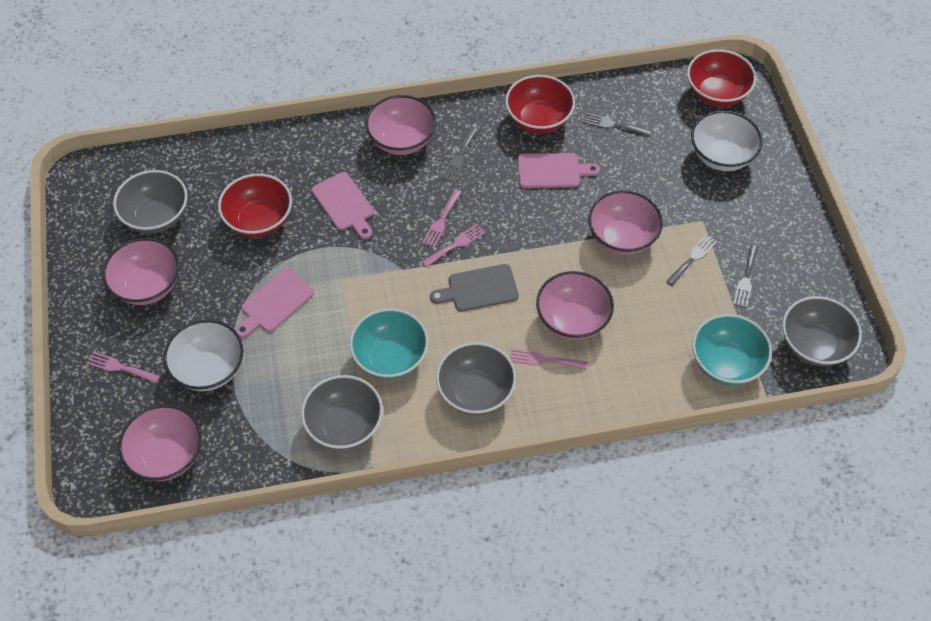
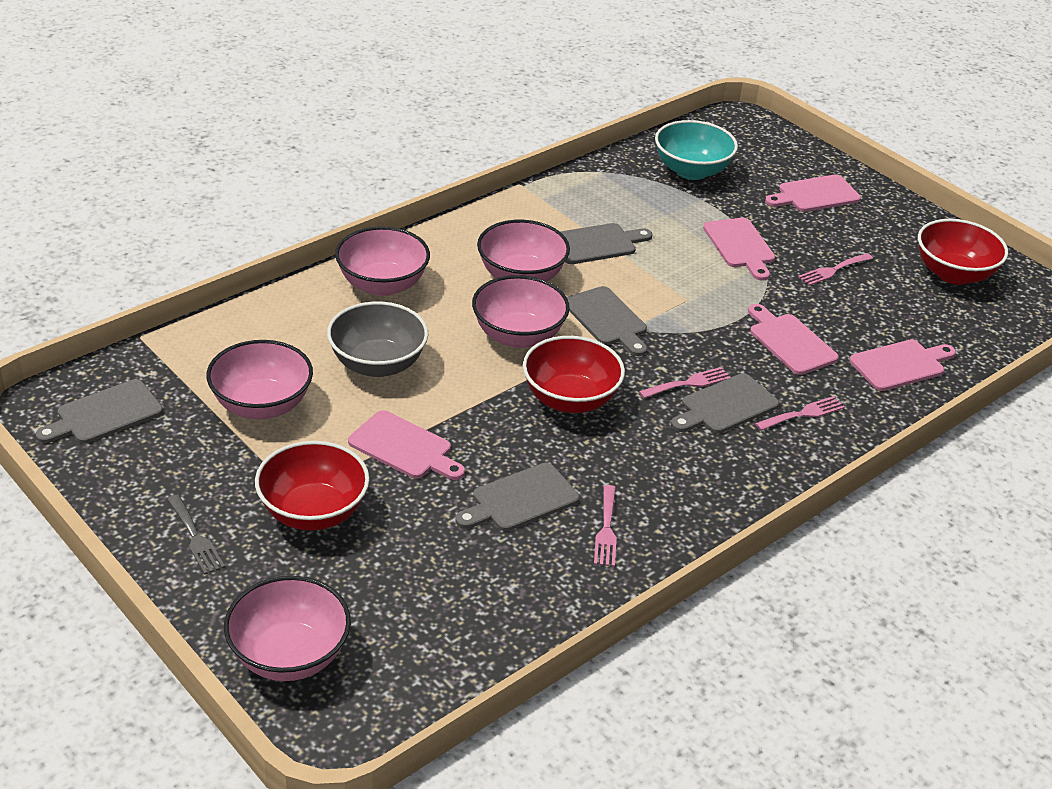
grey bowl: 4 -> 1
grey cutting board: 1 -> 5
grey fork: 4 -> 1
pink cutting board: 3 -> 5
turquoise bowl: 2 -> 1
white bowl: 2 -> 0

